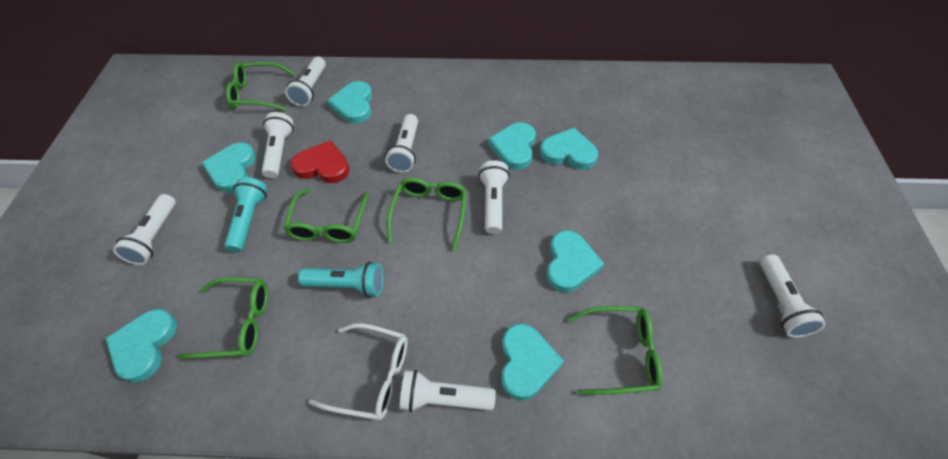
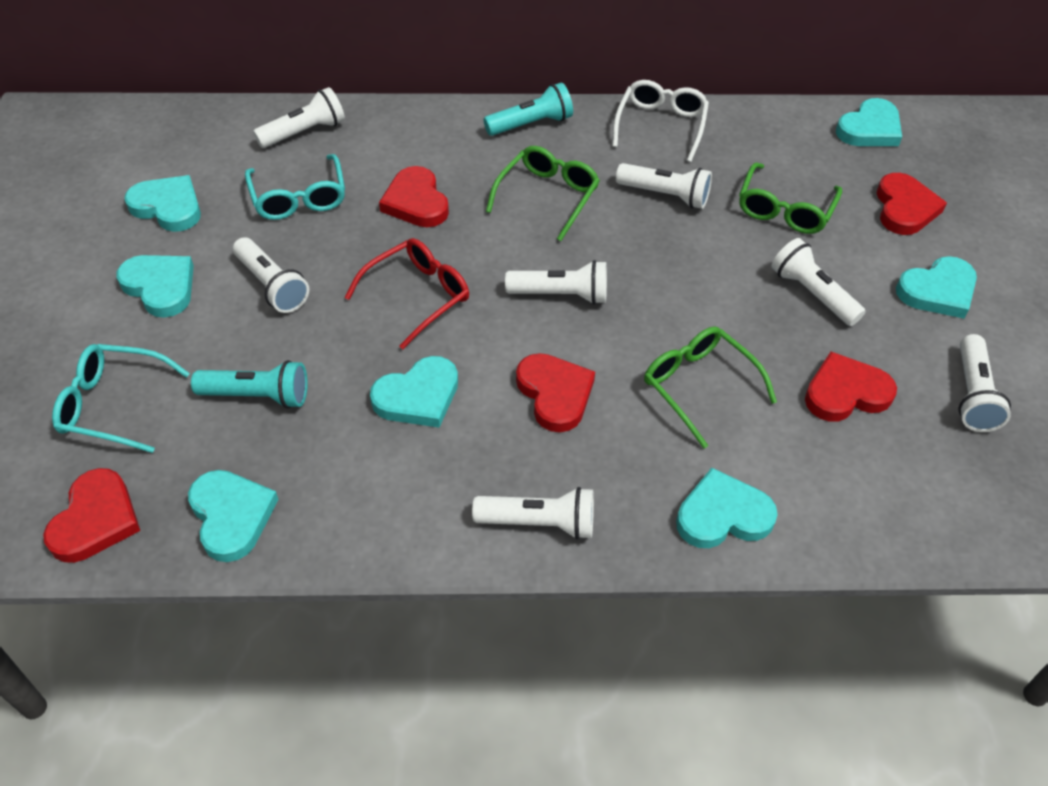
green glasses: 5 -> 3
red glasses: 0 -> 1
red heart: 1 -> 5
turquoise glasses: 0 -> 2

